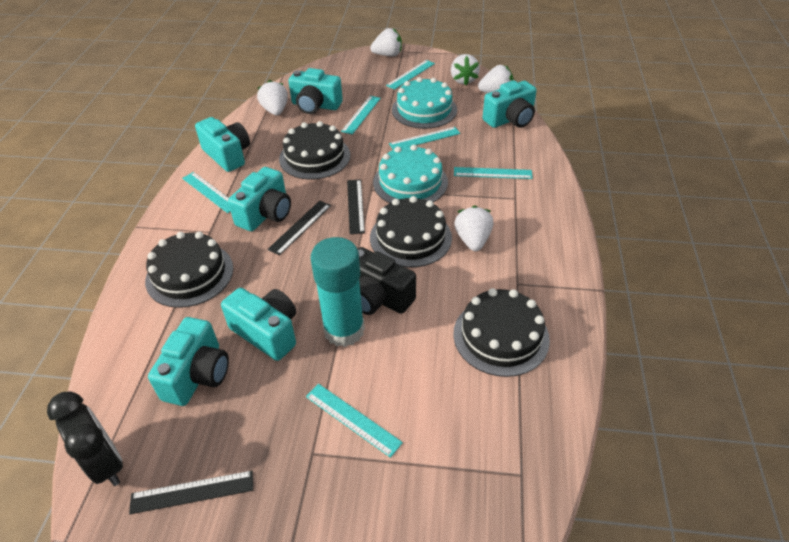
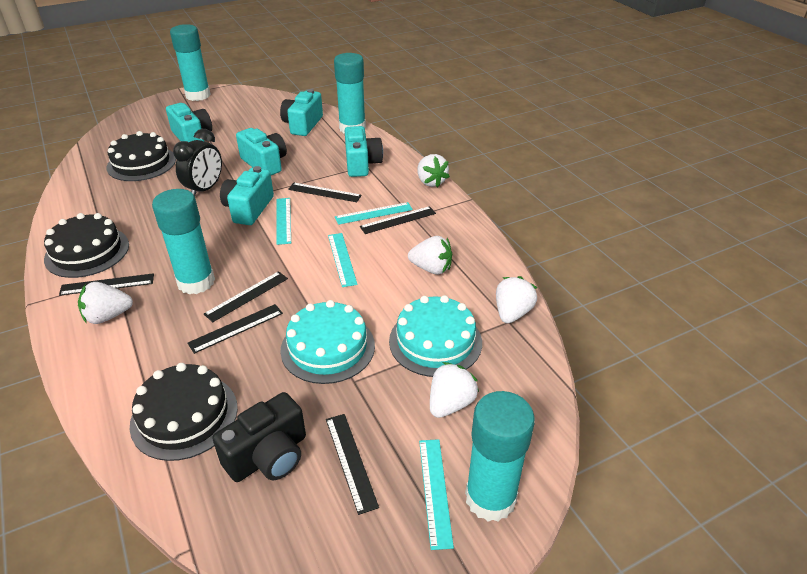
black cake: 4 -> 3
black ruler: 3 -> 6
turquoise camera: 6 -> 5
turquoise glue stick: 1 -> 4
turquoise ruler: 6 -> 4

